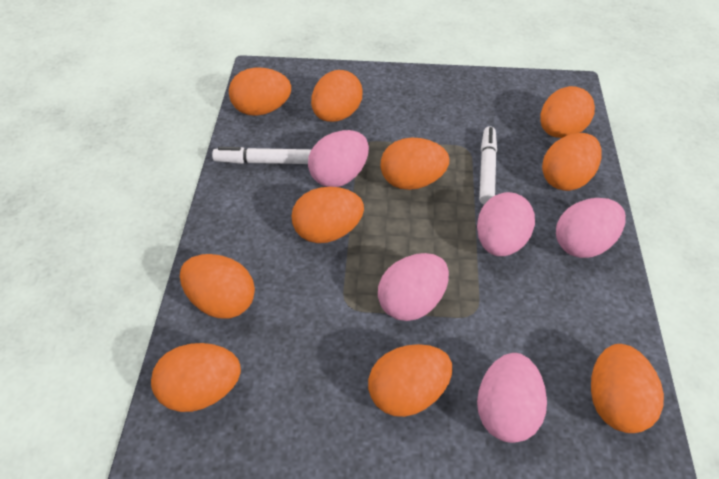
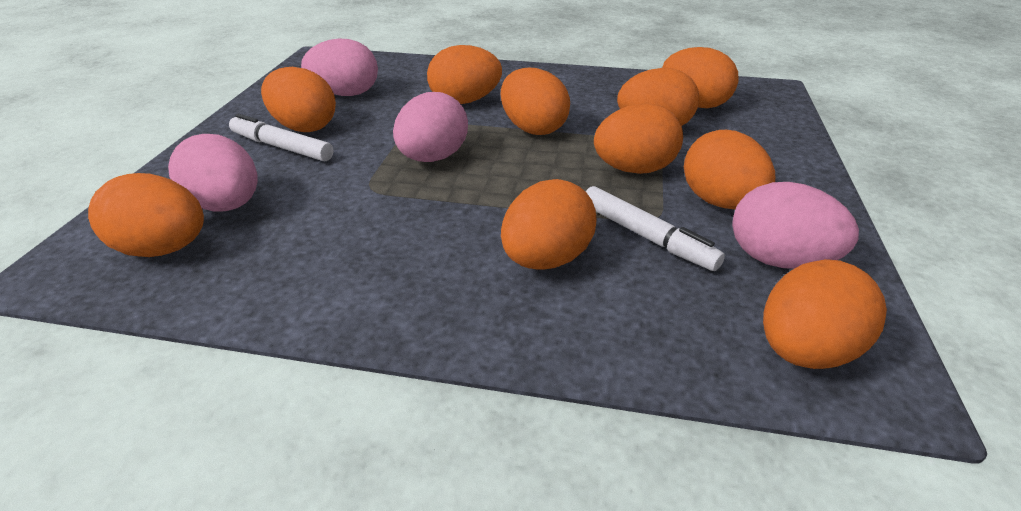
pink egg: 5 -> 4

